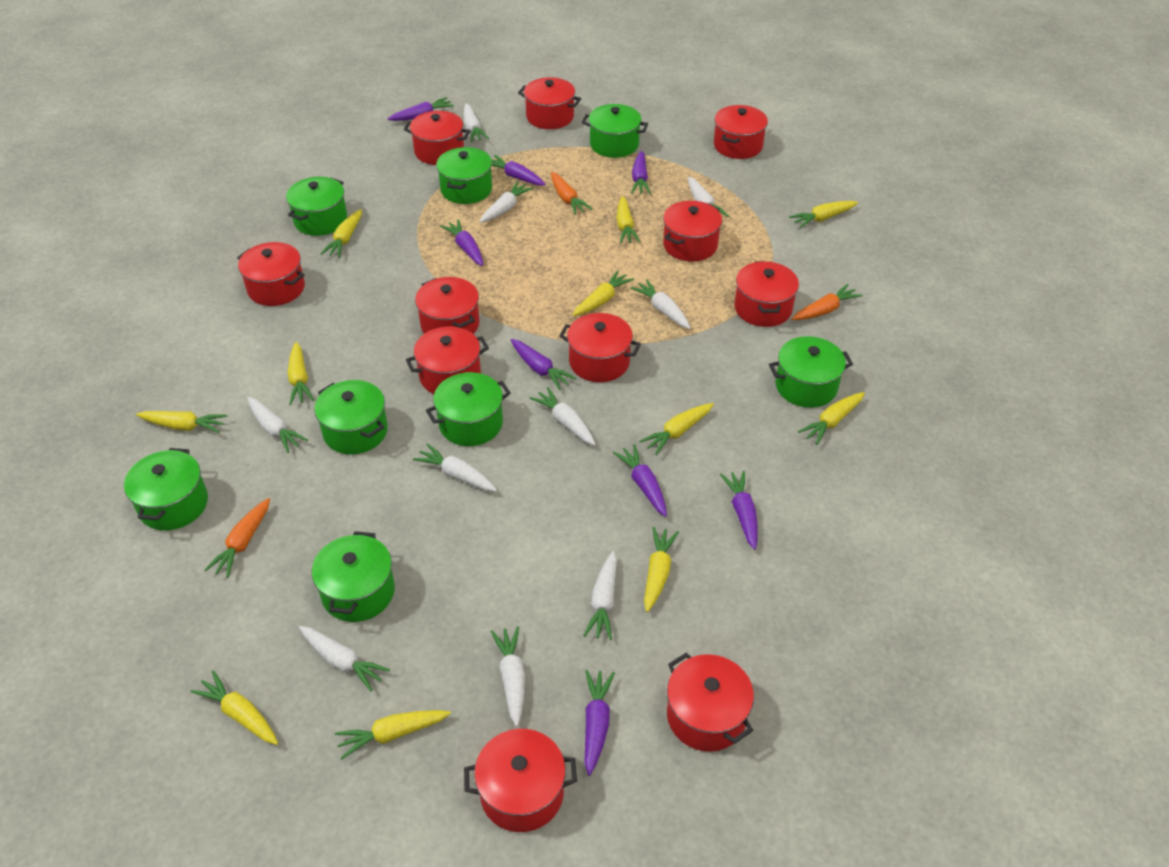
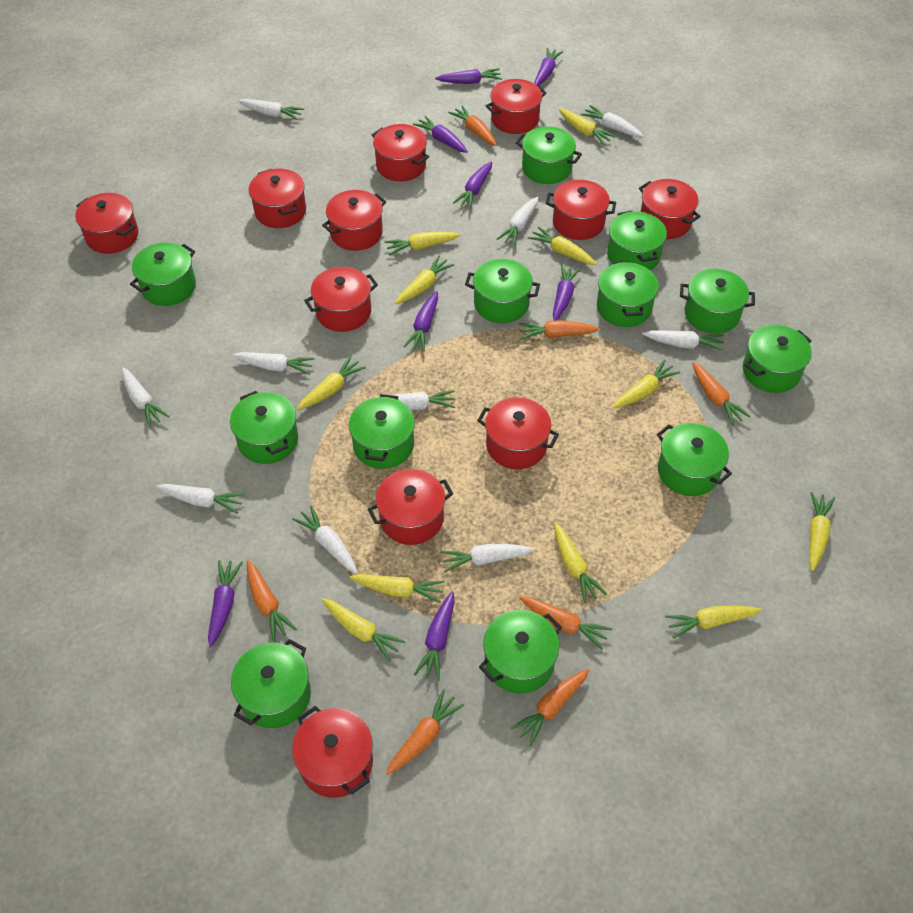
green pot: 8 -> 12
orange carrot: 3 -> 7

